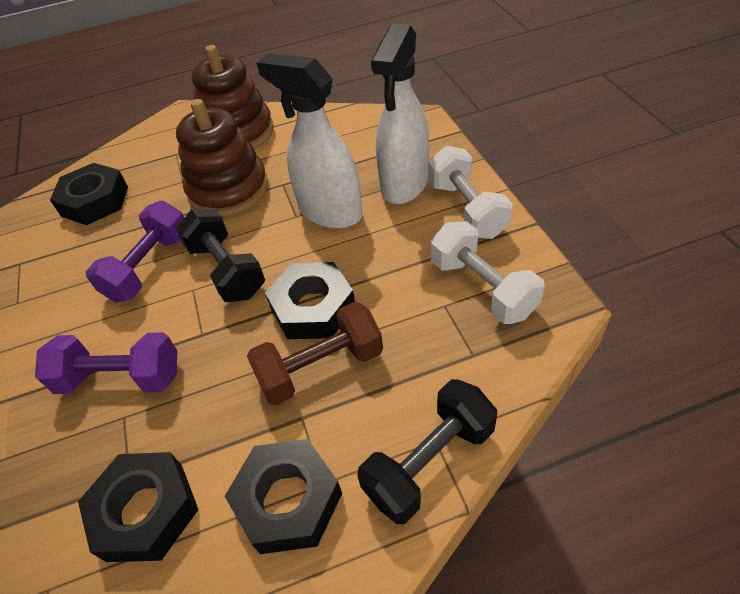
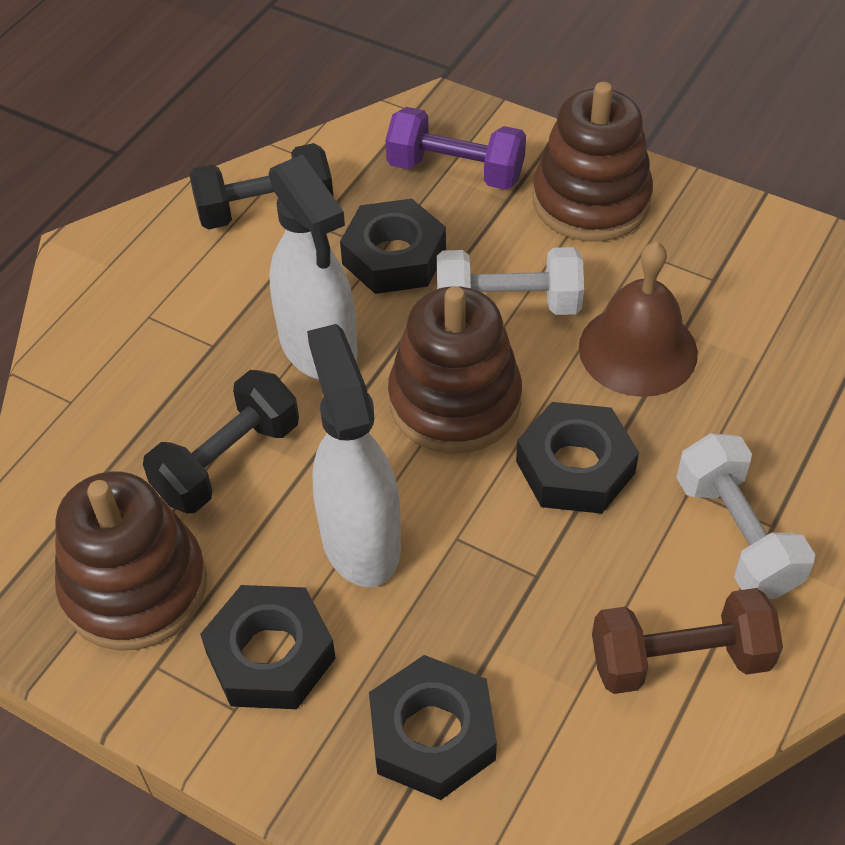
brown bell: 0 -> 1
brown stacking toy: 2 -> 3
purple dumbbell: 2 -> 1

